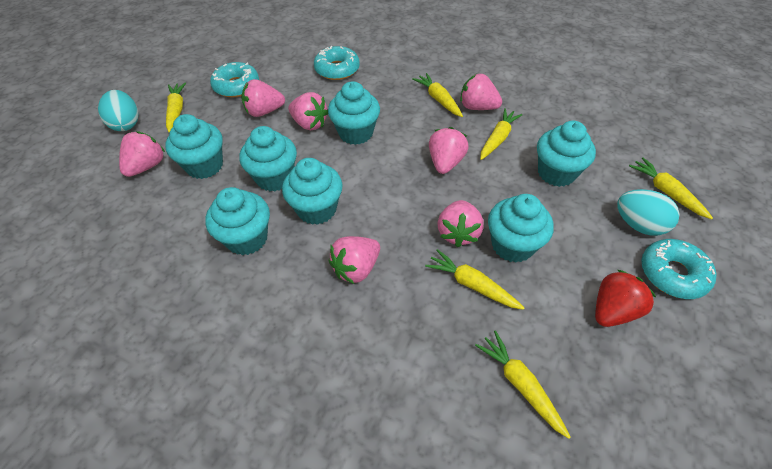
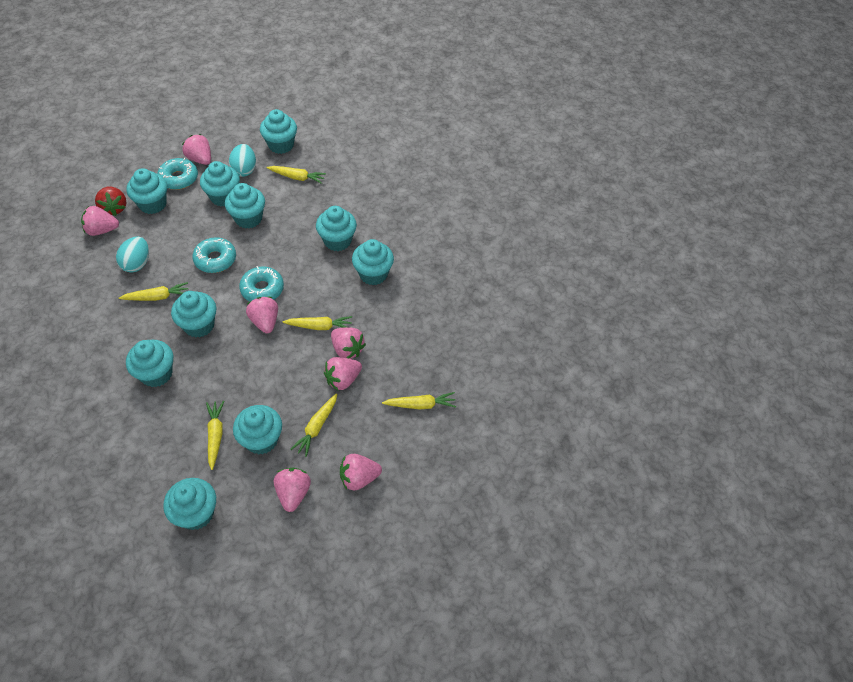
turquoise cupcake: 7 -> 10

